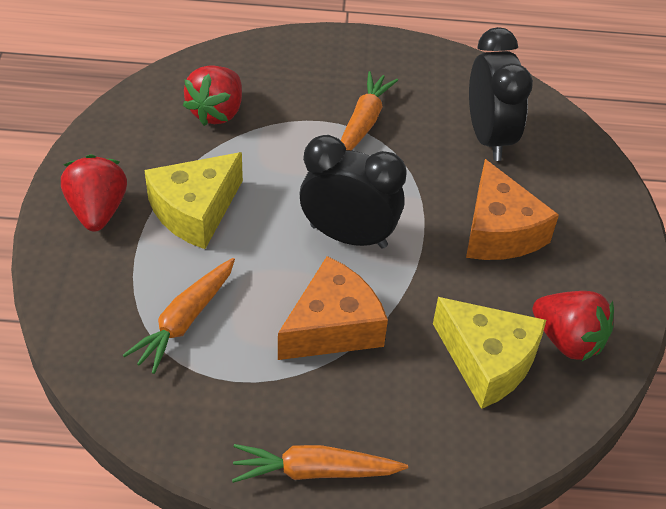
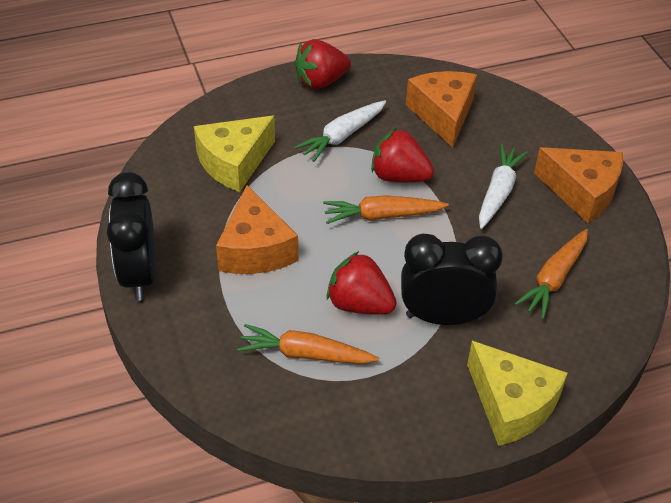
orange cheese: 2 -> 3
white carrot: 0 -> 2

